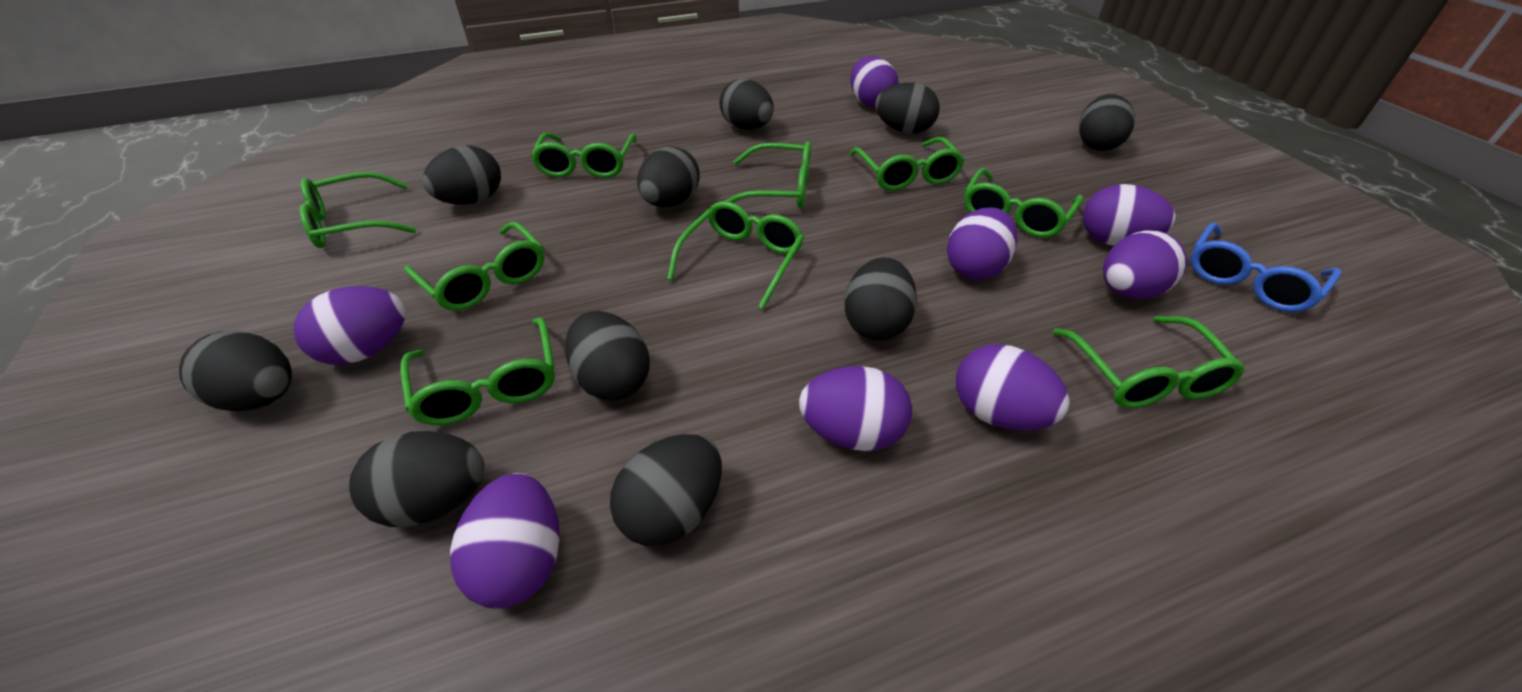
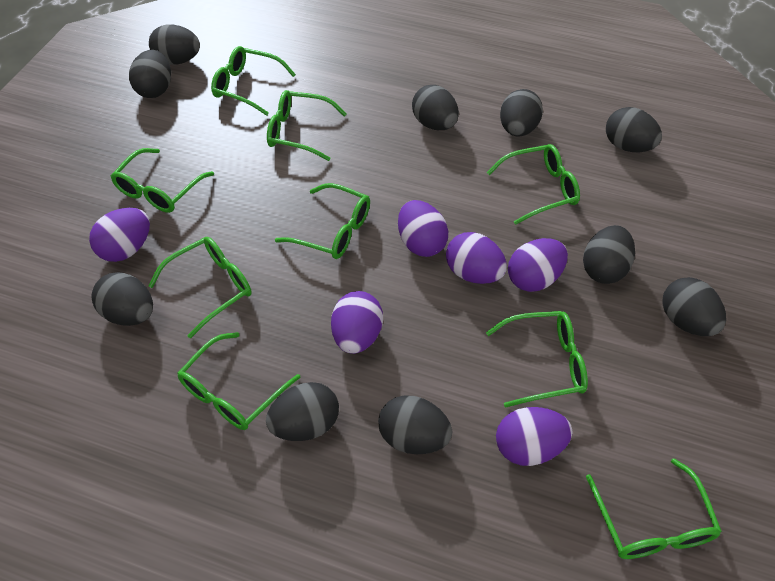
blue glasses: 1 -> 0
purple egg: 8 -> 6

